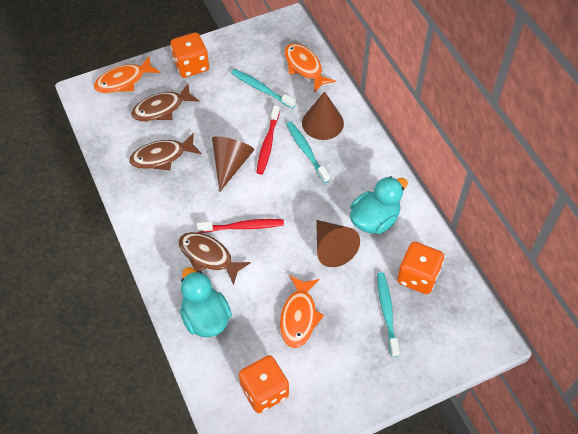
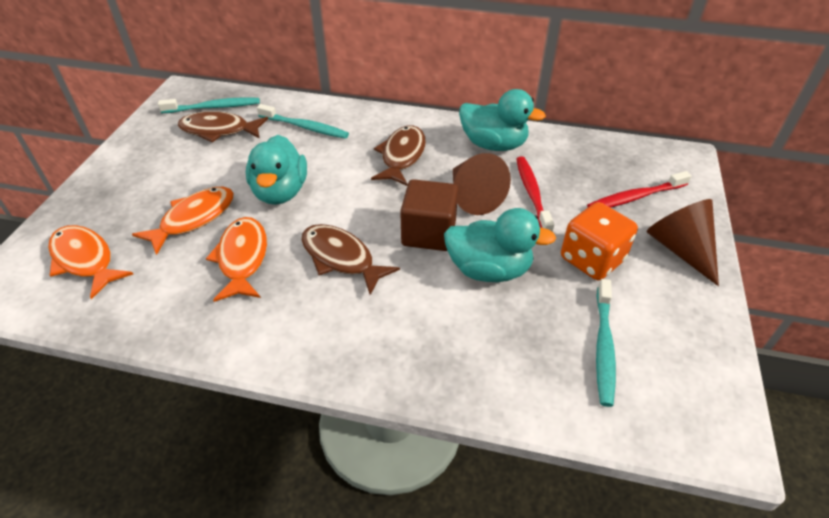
brown cone: 3 -> 2
brown cube: 0 -> 1
orange dice: 3 -> 1
turquoise duck: 2 -> 3

